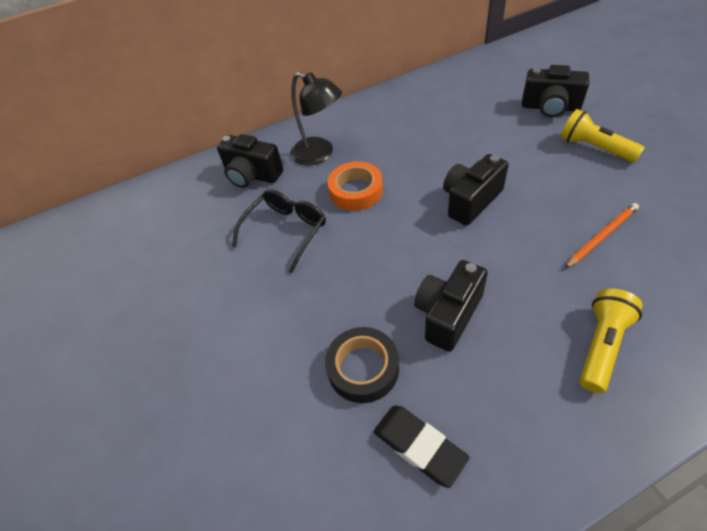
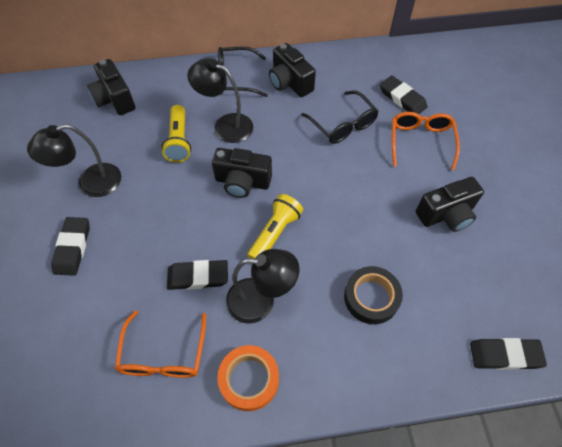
black eraser: 1 -> 4
black glasses: 1 -> 2
black lamp: 1 -> 3
orange glasses: 0 -> 2
orange pencil: 1 -> 0

